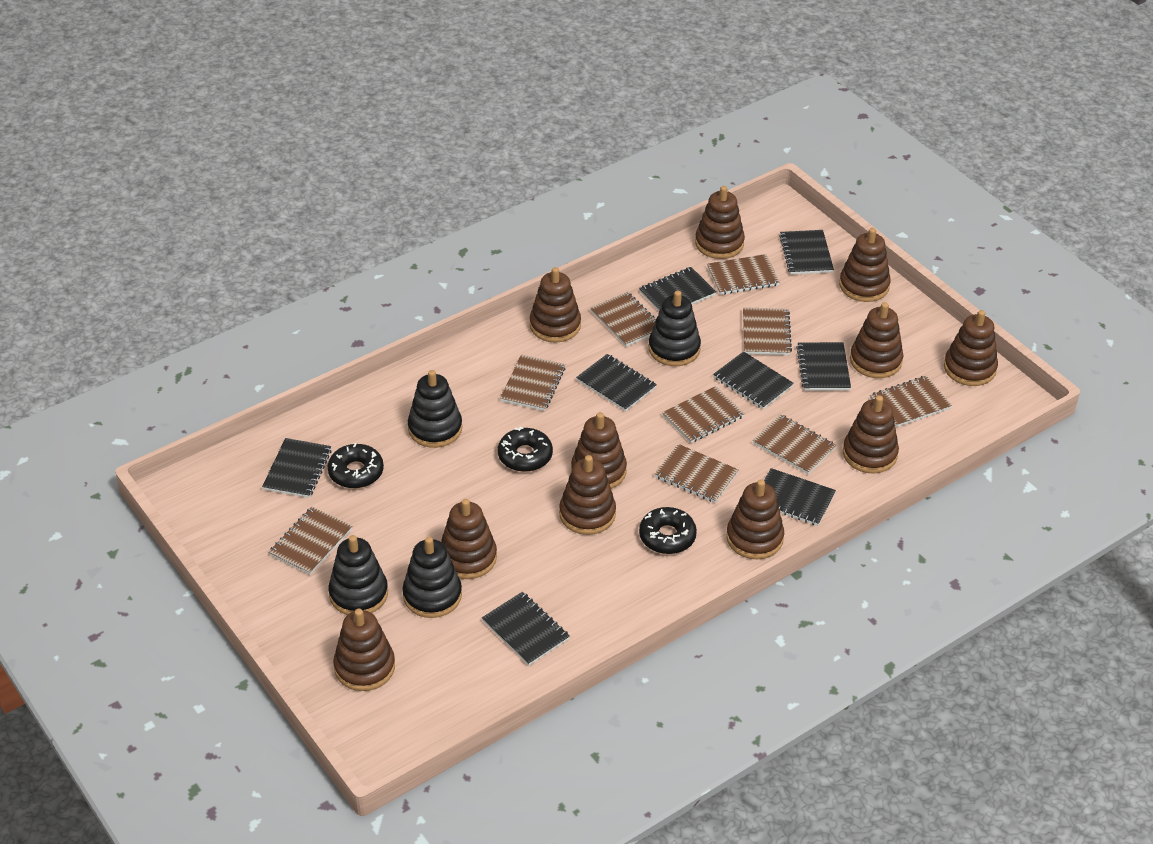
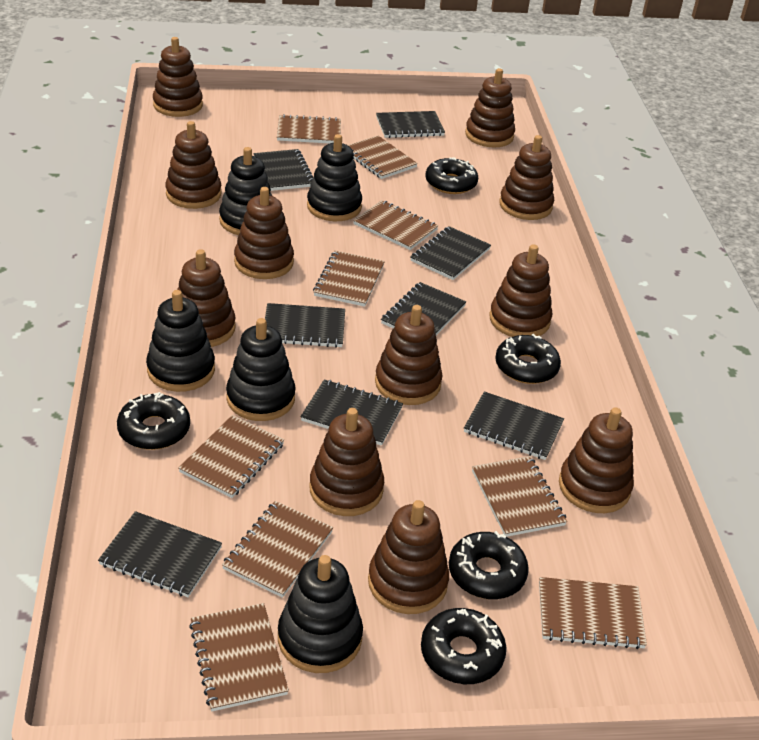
black donut: 3 -> 5
black stacking toy: 4 -> 5

